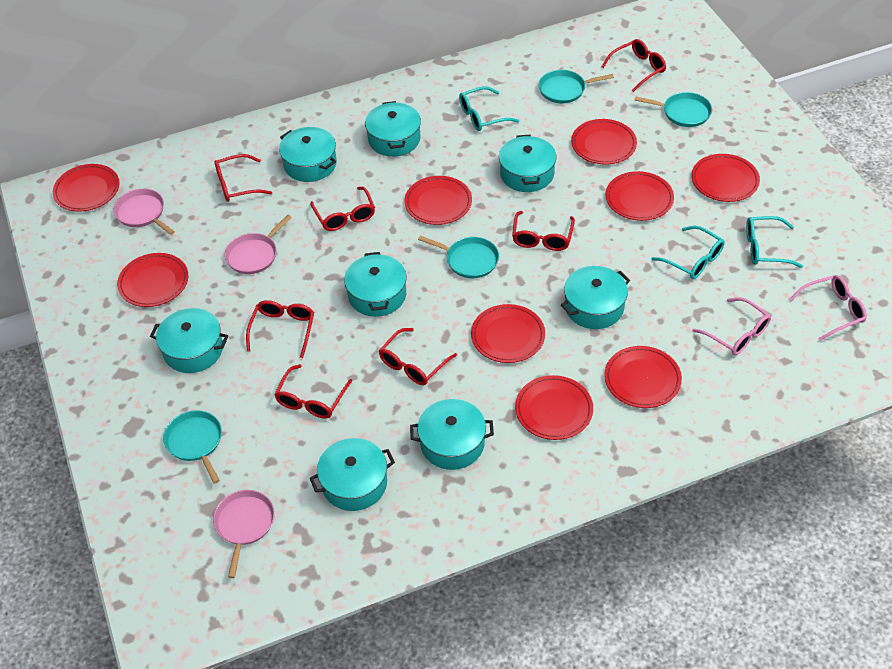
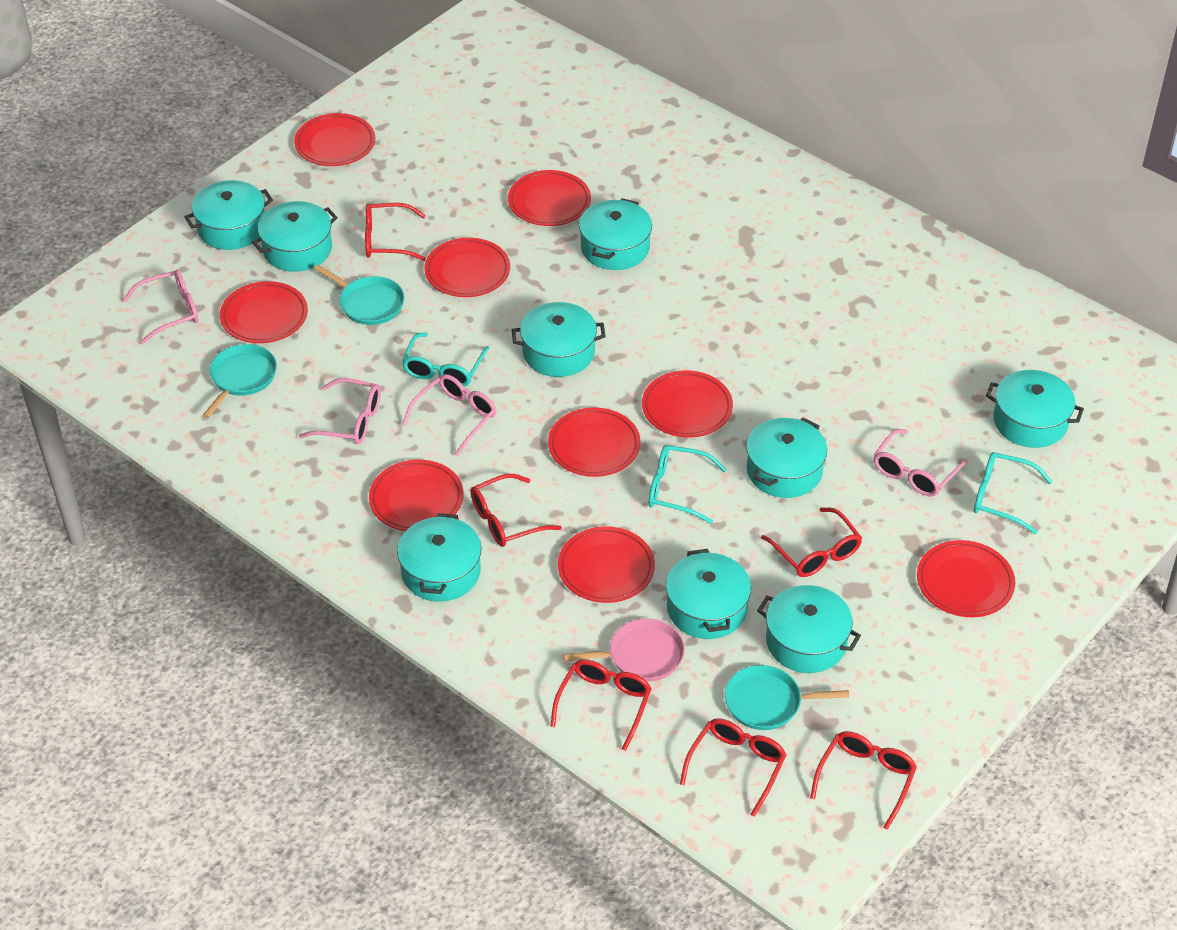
pink glasses: 2 -> 4
pink pan: 3 -> 1
red glasses: 7 -> 6
turquoise pan: 4 -> 3
turquoise pot: 8 -> 9

